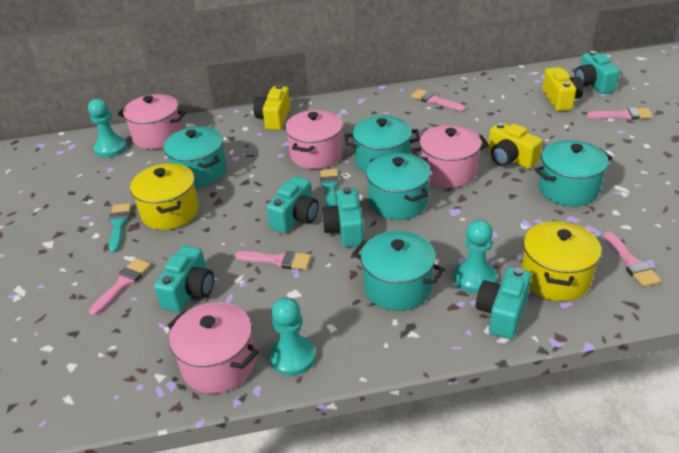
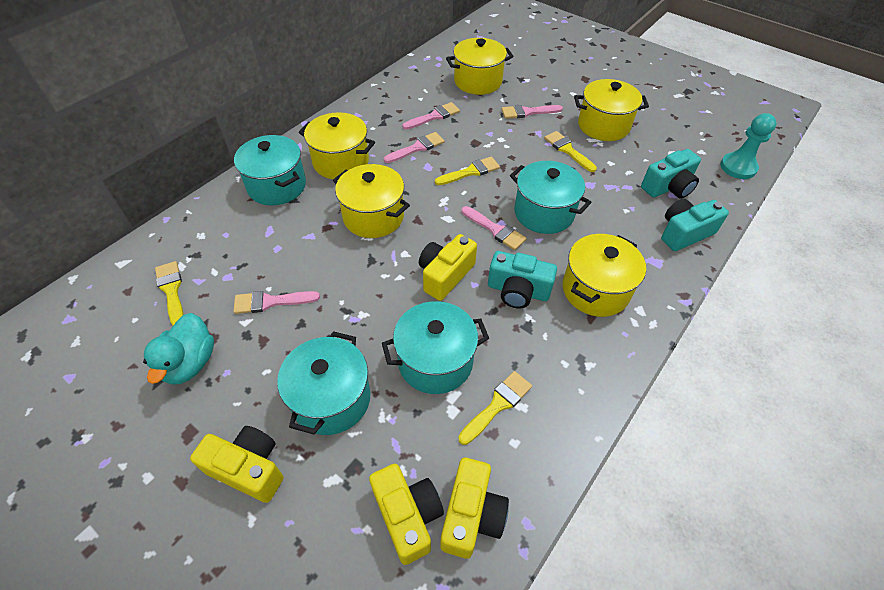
pink pot: 4 -> 0
turquoise brush: 2 -> 0
turquoise camera: 5 -> 3
turquoise duck: 0 -> 1
turquoise pawn: 3 -> 1
turquoise pot: 5 -> 4
yellow brush: 0 -> 4
yellow camera: 3 -> 4
yellow pot: 2 -> 5

